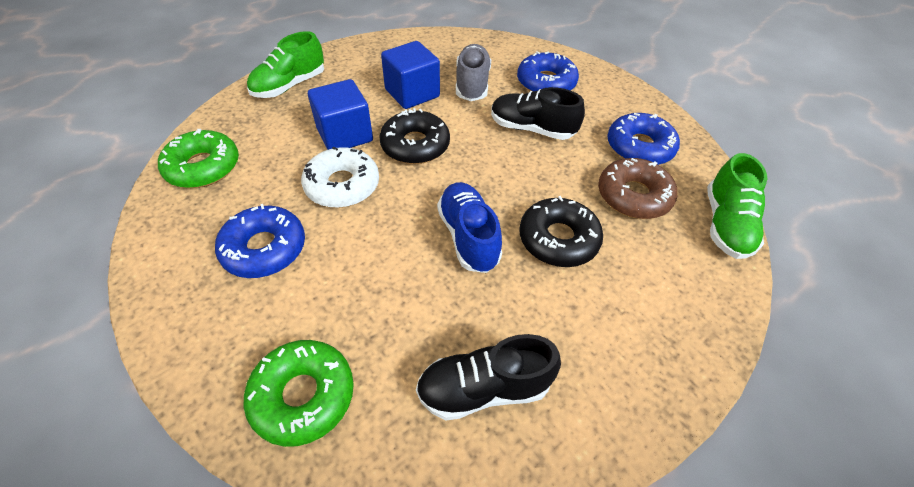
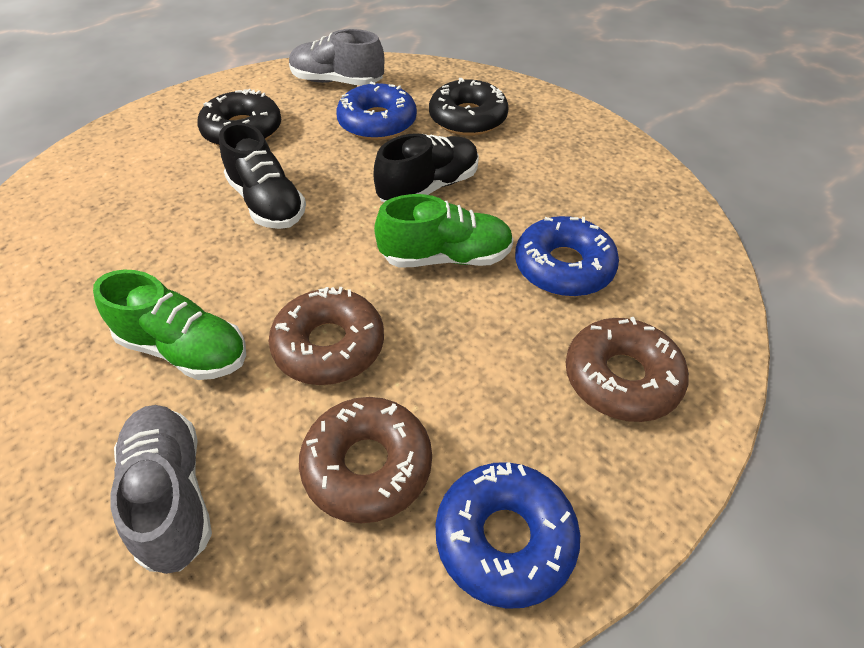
blue cube: 2 -> 0
blue shoe: 1 -> 0
brown donut: 1 -> 3
green donut: 2 -> 0
grey shoe: 1 -> 2
white donut: 1 -> 0

